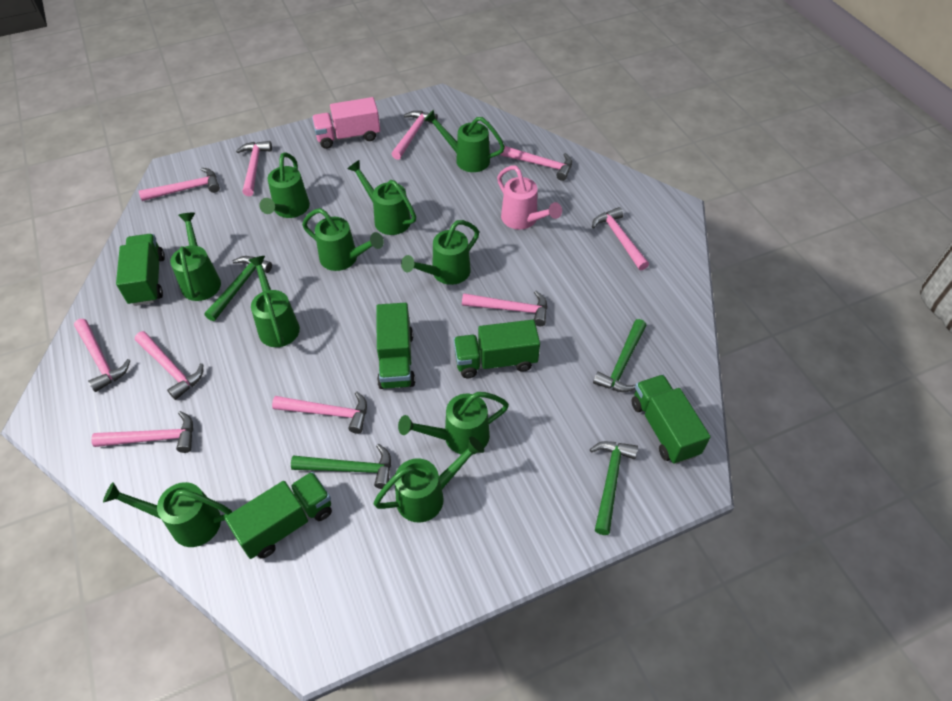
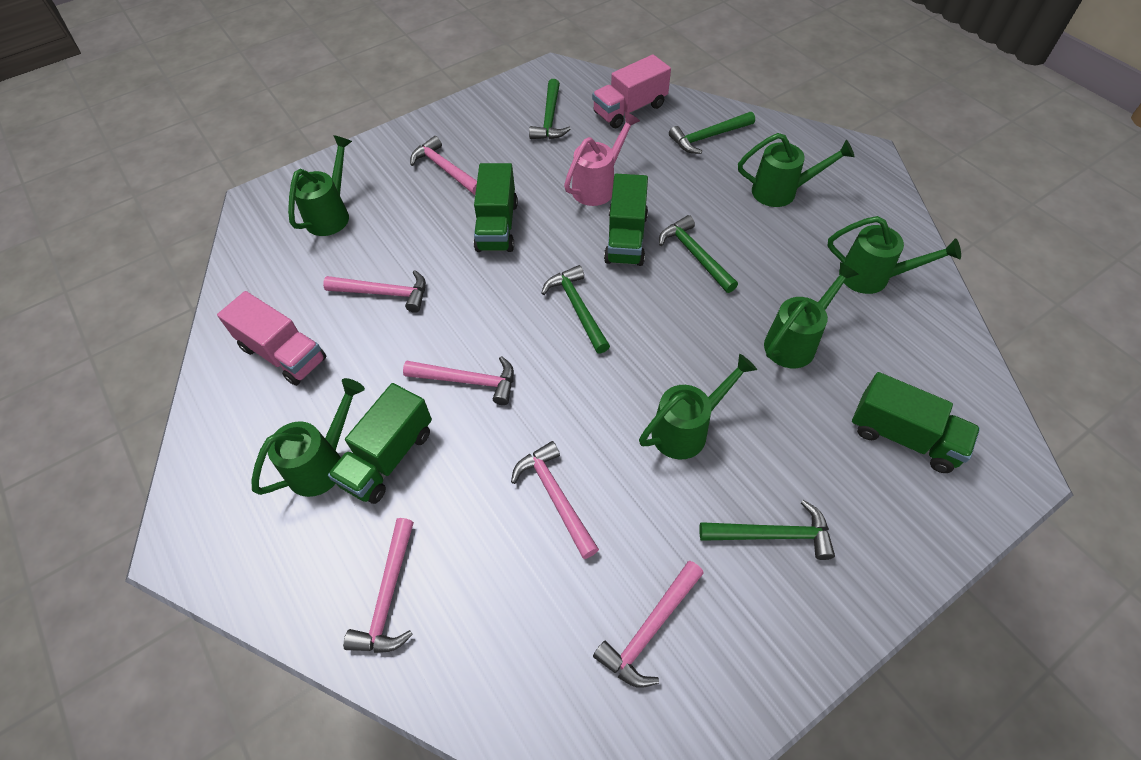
green hammer: 4 -> 5
green truck: 5 -> 4
green watering can: 10 -> 6
pink hammer: 10 -> 6
pink truck: 1 -> 2

